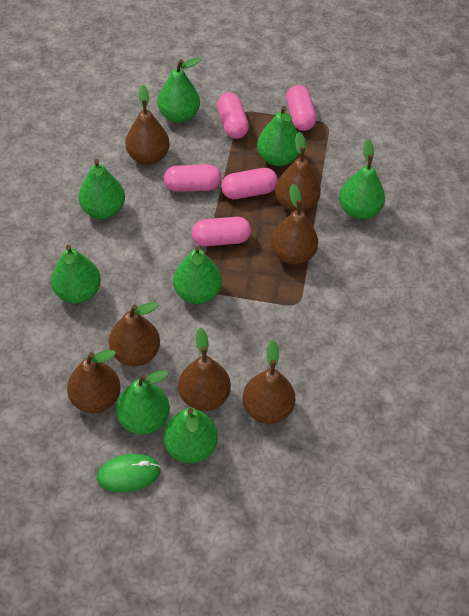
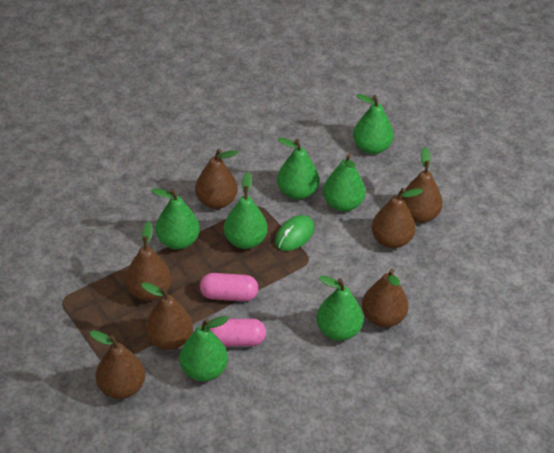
green pear: 8 -> 7
pink capsule: 5 -> 2

